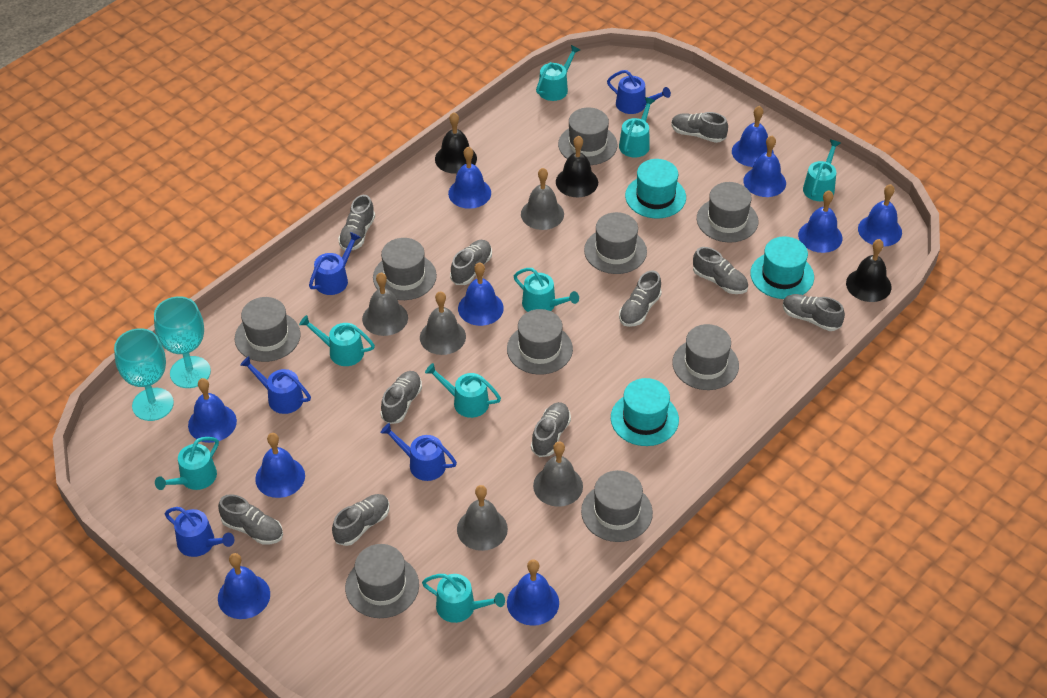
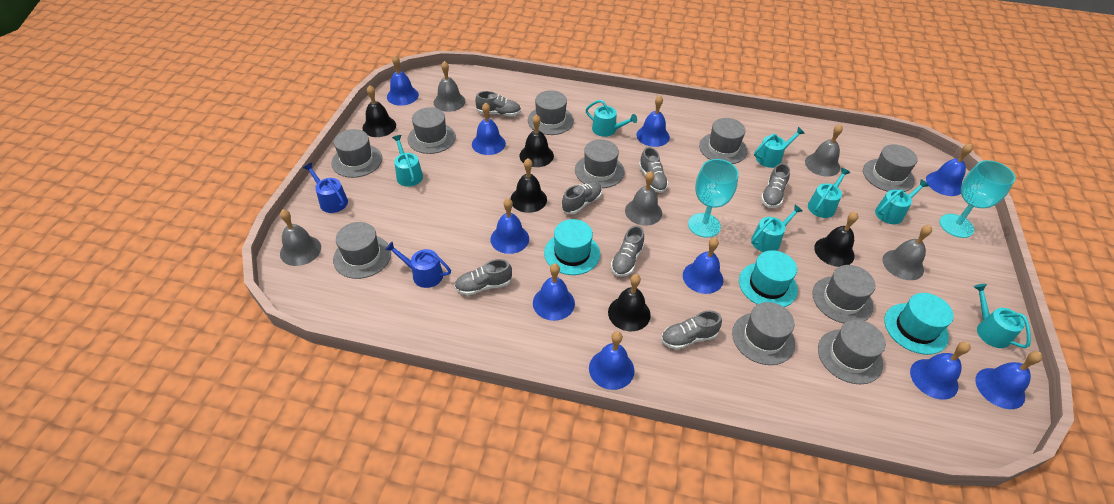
black bell: 3 -> 5
blue watering can: 5 -> 2
grey hat: 9 -> 10
grey shoe: 10 -> 7
turquoise watering can: 8 -> 7

